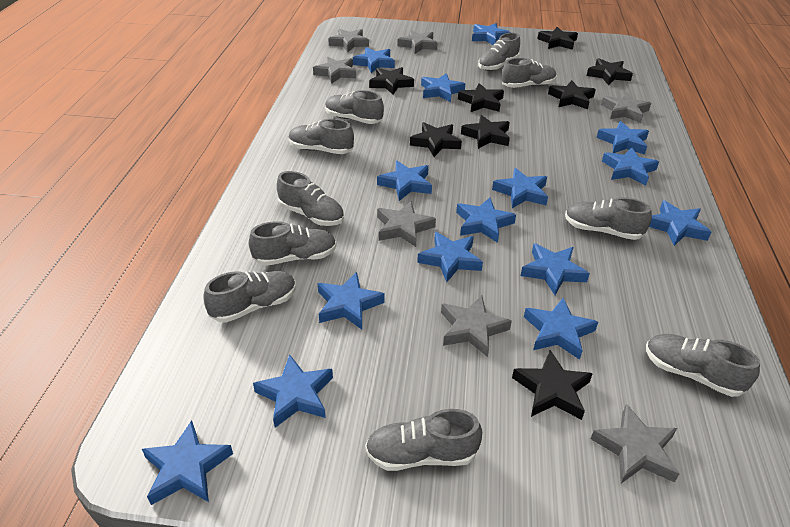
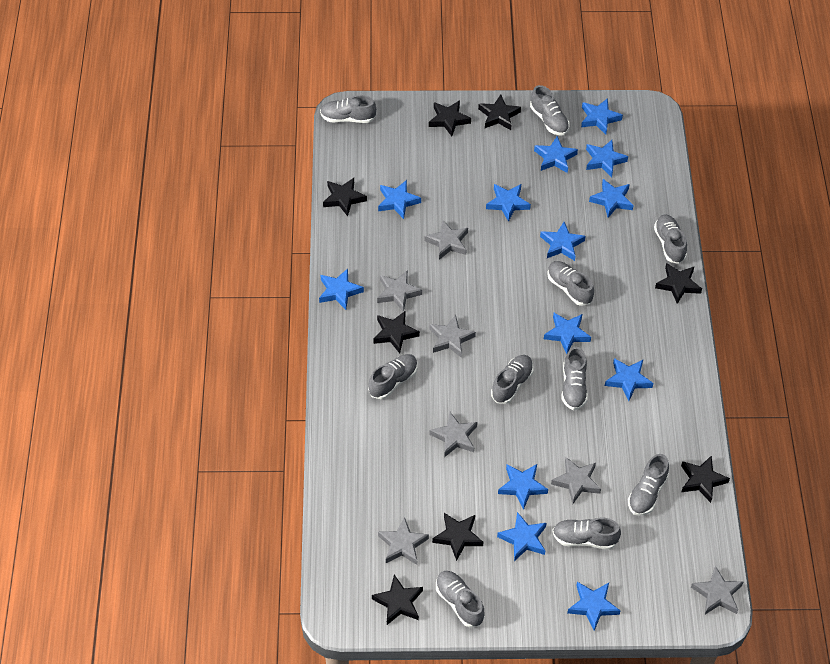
blue star: 15 -> 13

